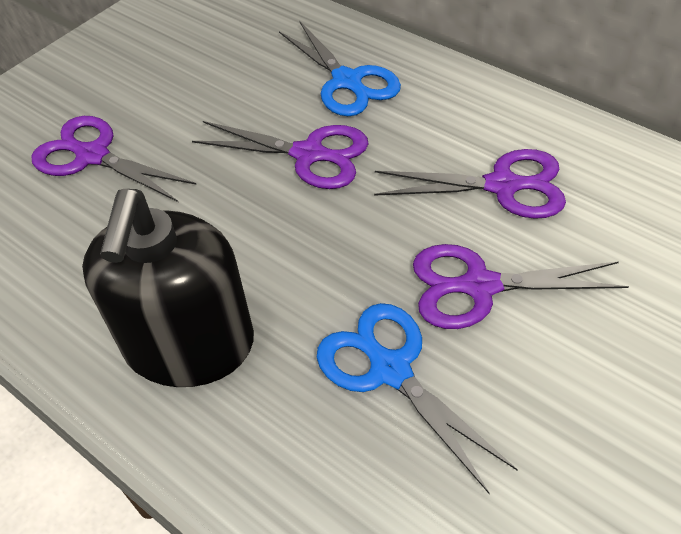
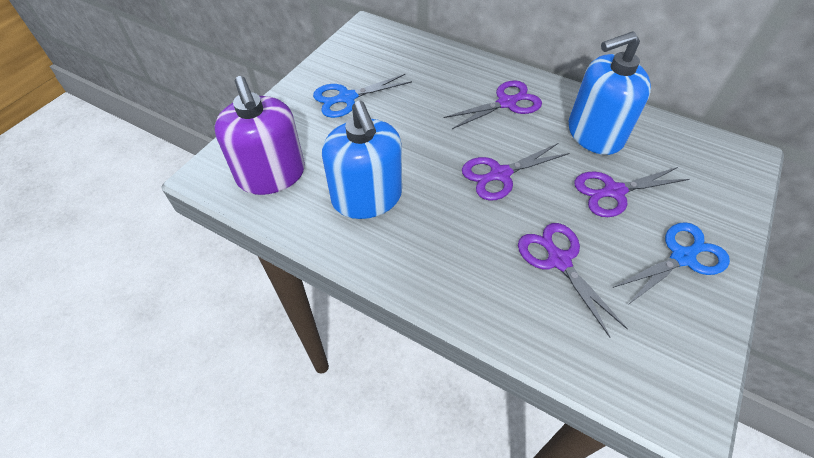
black soap dispenser: 1 -> 0
blue soap dispenser: 0 -> 2
purple soap dispenser: 0 -> 1

